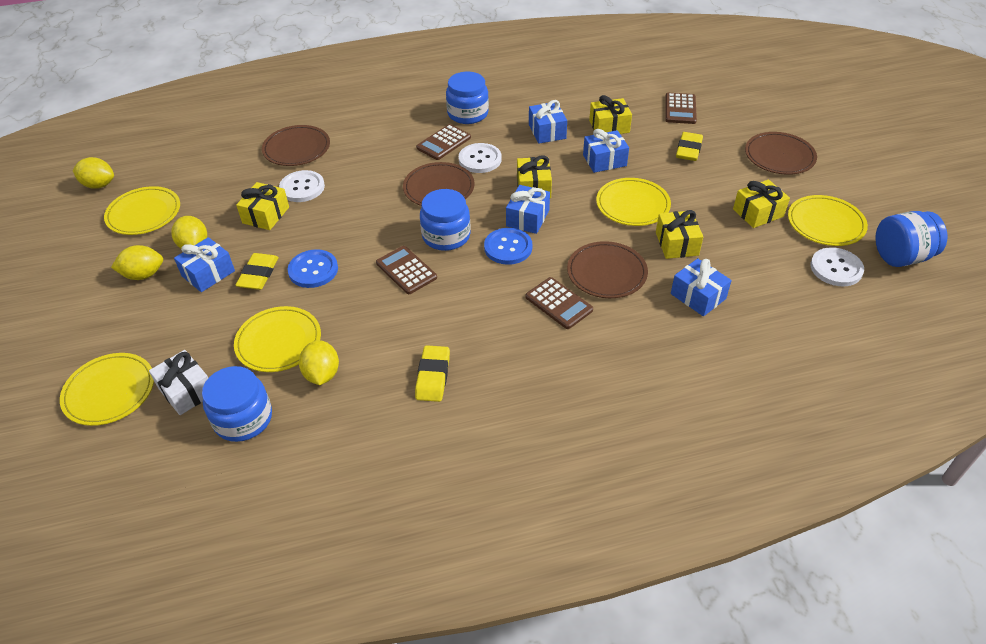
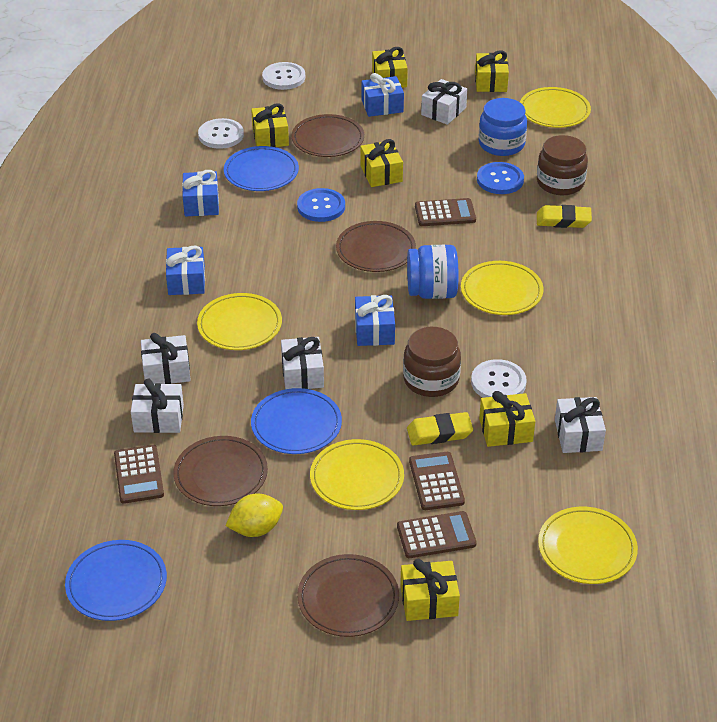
blue gift: 5 -> 4
blue jar: 4 -> 2
blue plate: 0 -> 3
brown jar: 0 -> 2
white gift: 1 -> 5
yellow eraser: 3 -> 2
yellow gift: 5 -> 6
yellow lemon: 4 -> 1

